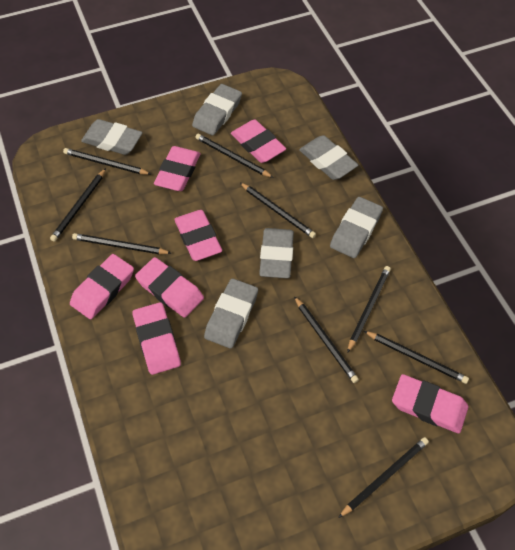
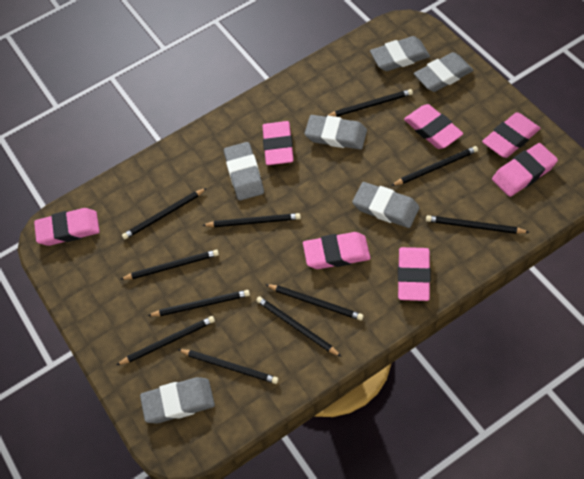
black pencil: 9 -> 11

